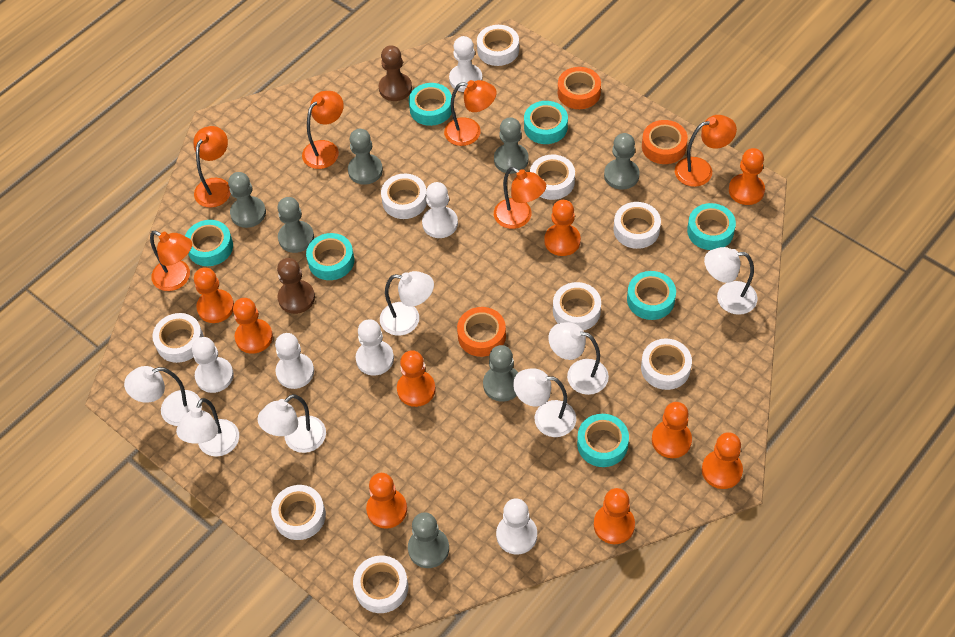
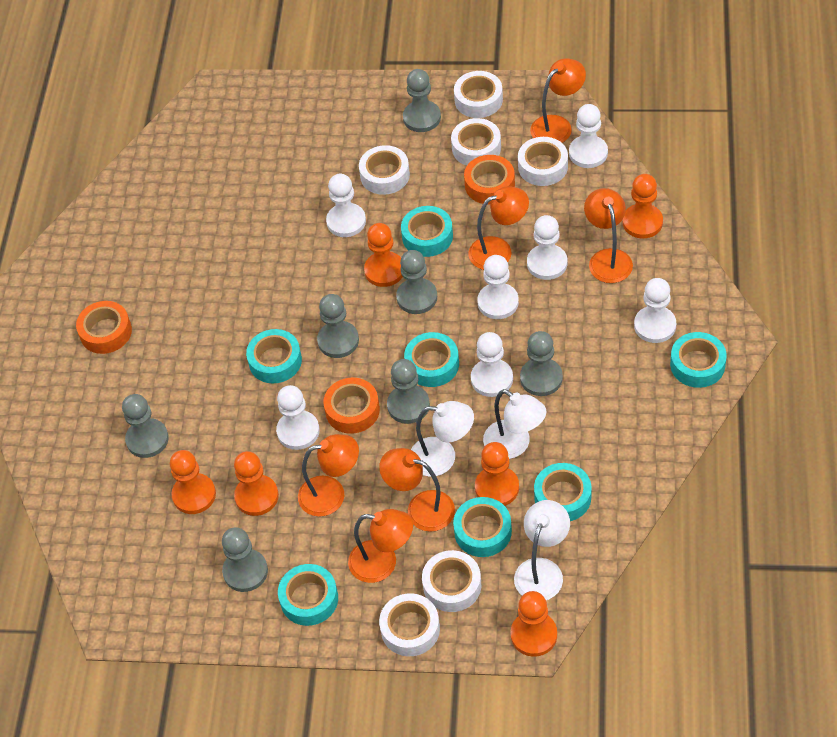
brown pawn: 2 -> 0
orange pawn: 9 -> 6
white lamp: 7 -> 3
white pawn: 6 -> 7
white tape: 9 -> 6

